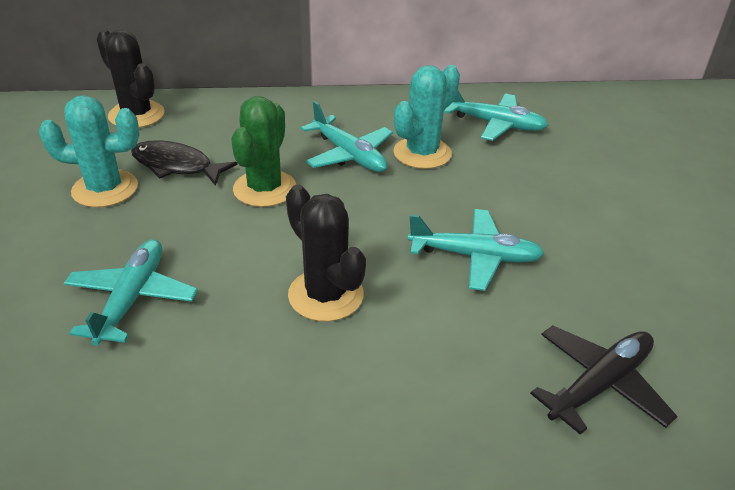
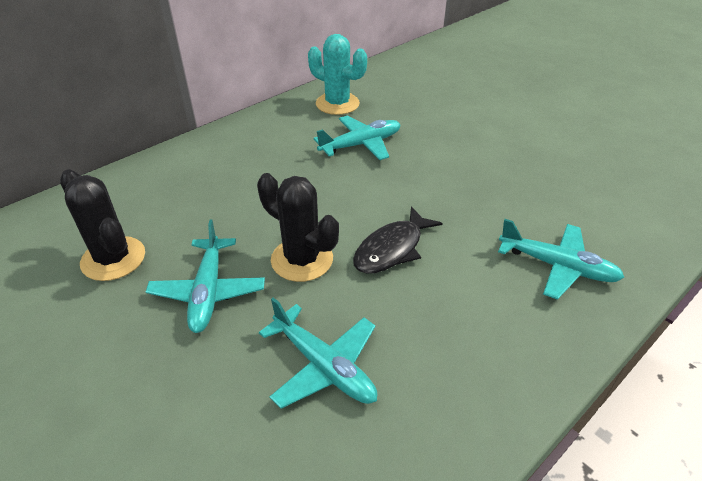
black plane: 1 -> 0
green cactus: 1 -> 0
turquoise cactus: 2 -> 1

